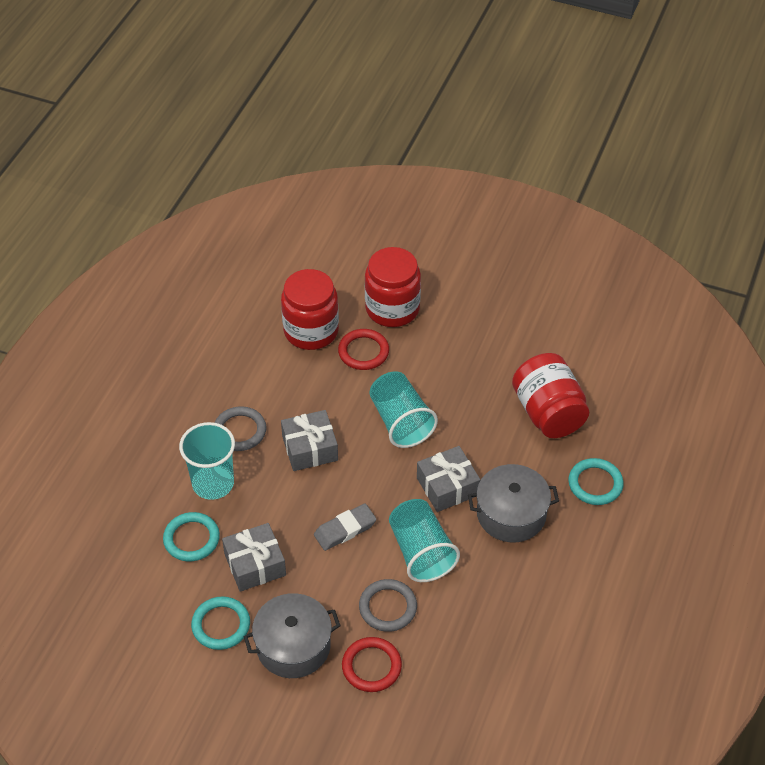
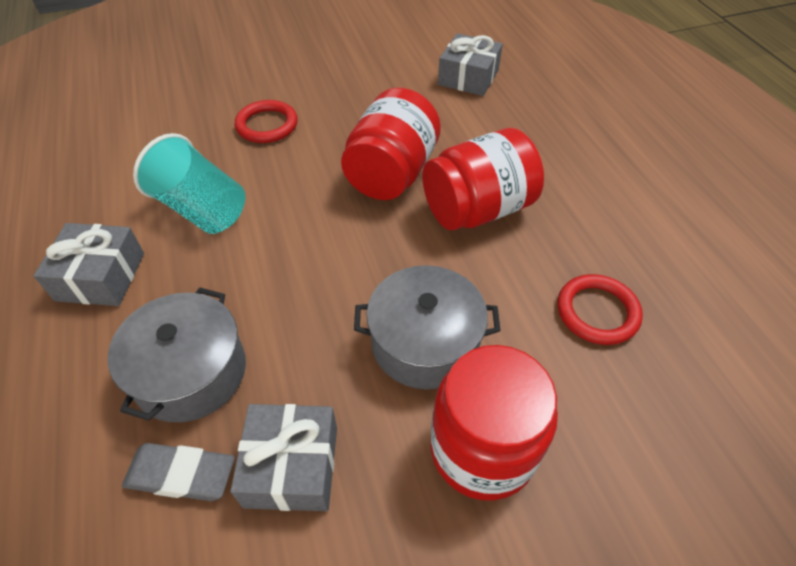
grey ring: 2 -> 0
turquoise cup: 3 -> 1
turquoise ring: 3 -> 0

